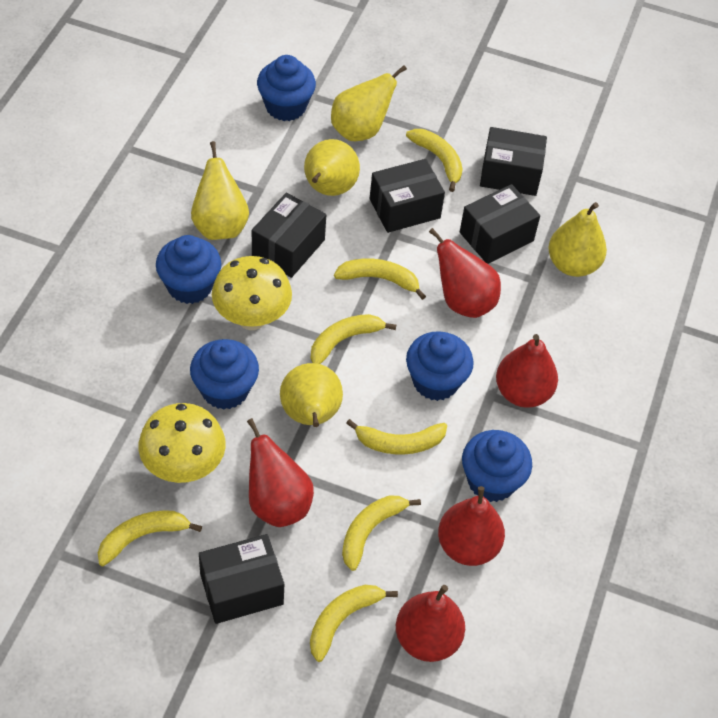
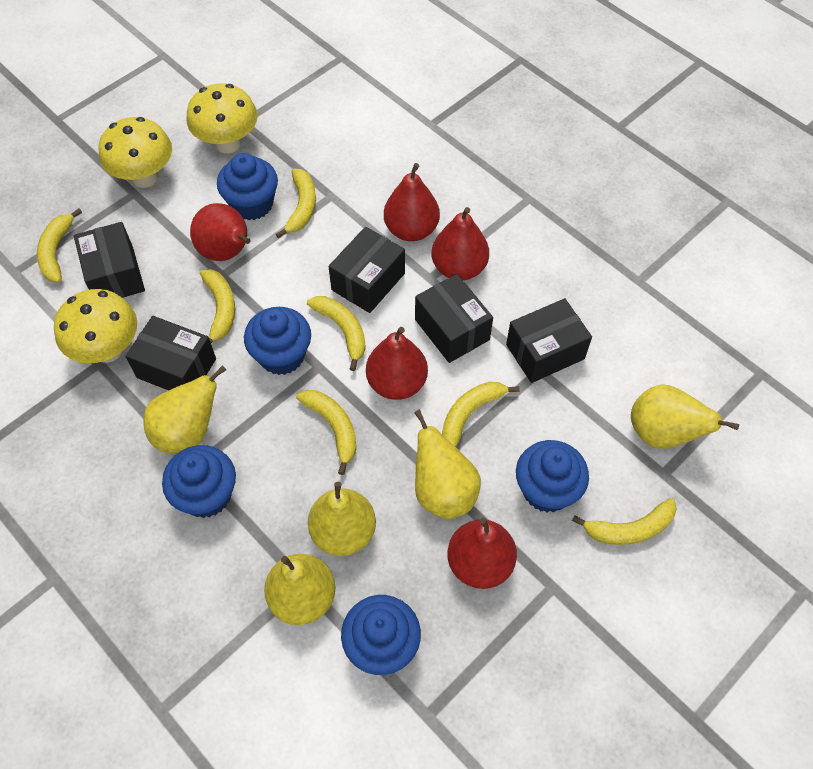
yellow mushroom: 2 -> 3

